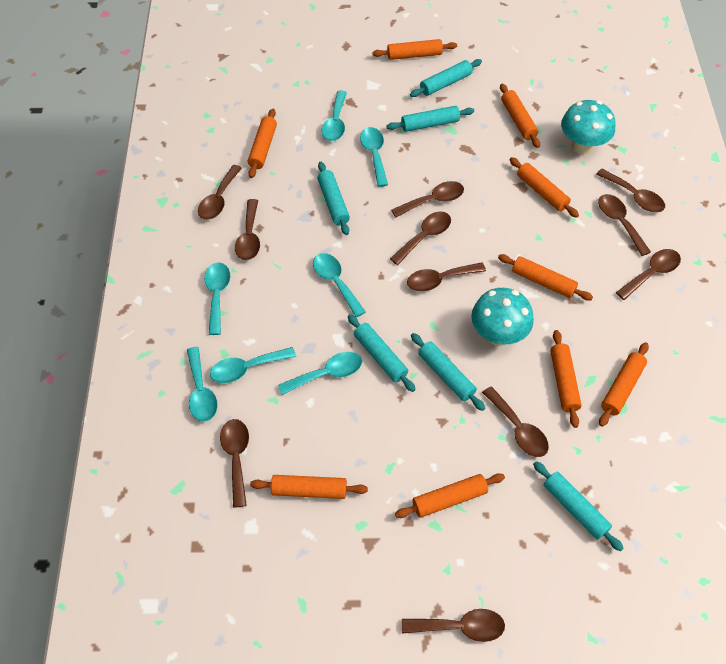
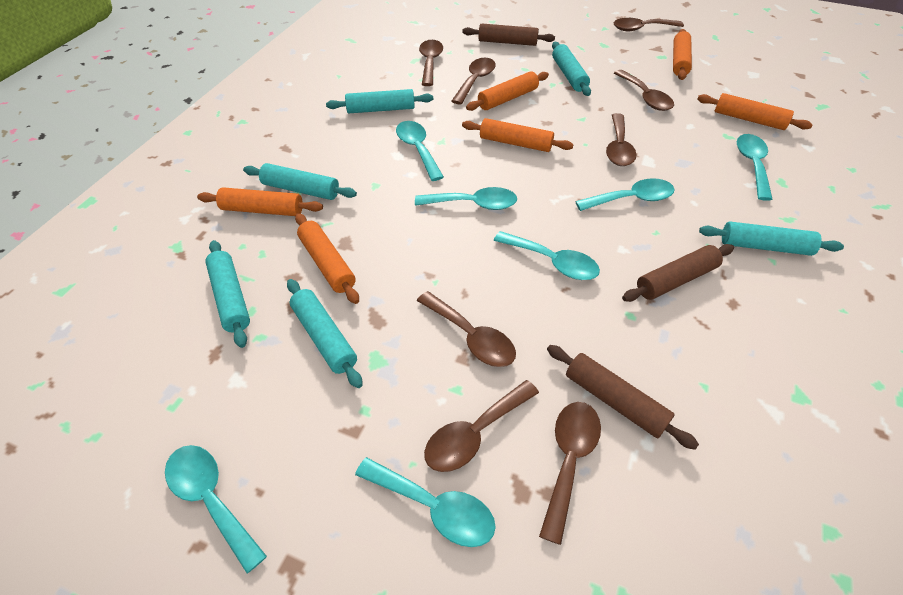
brown rolling pin: 0 -> 3
brown spoon: 11 -> 8
orange rolling pin: 9 -> 6
turquoise mushroom: 2 -> 0

